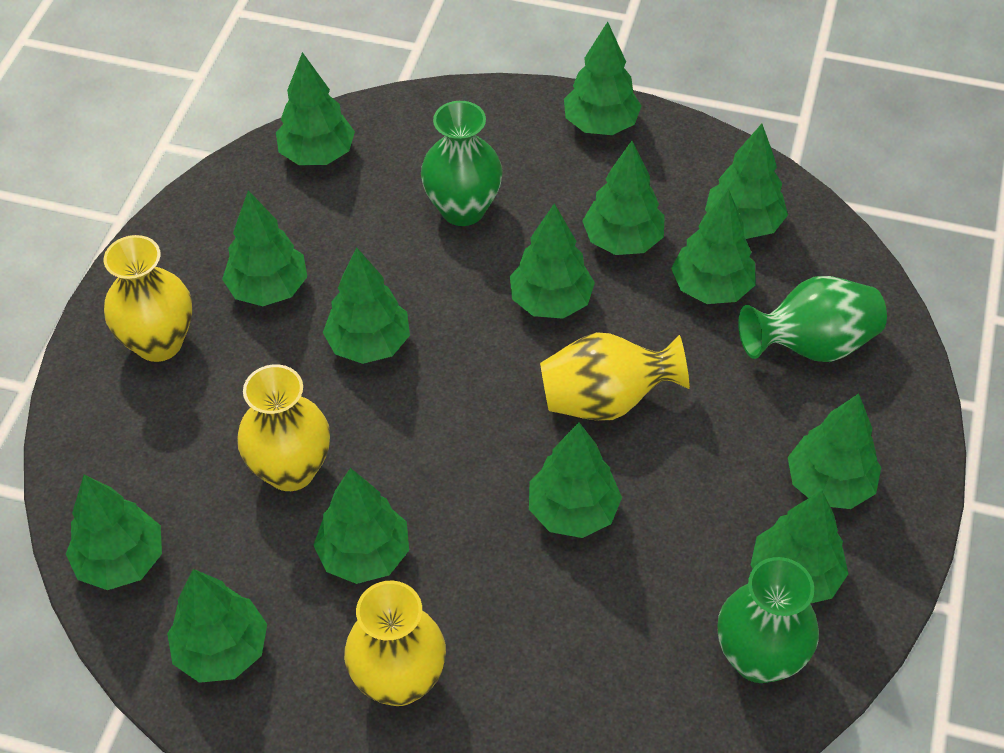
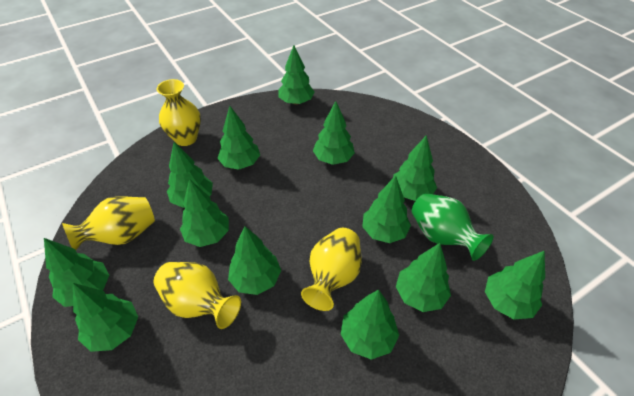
green tree: 14 -> 13
green vase: 3 -> 1

